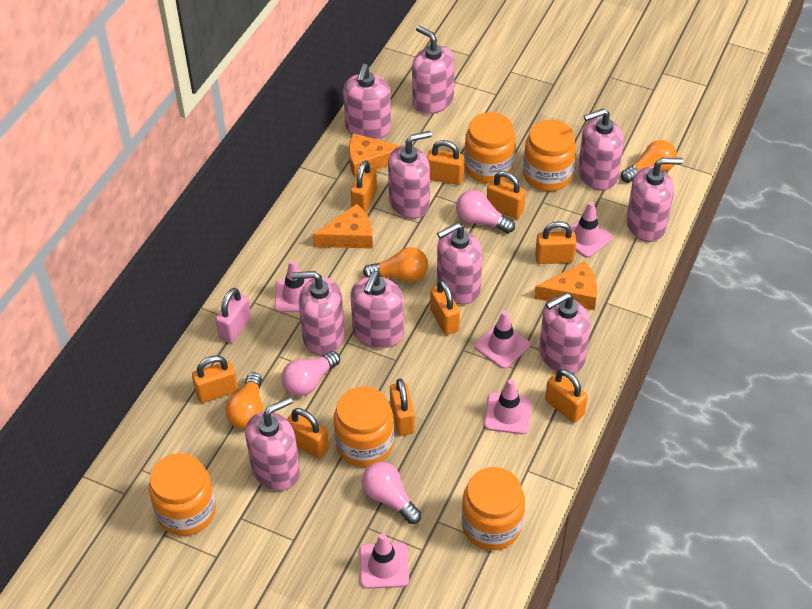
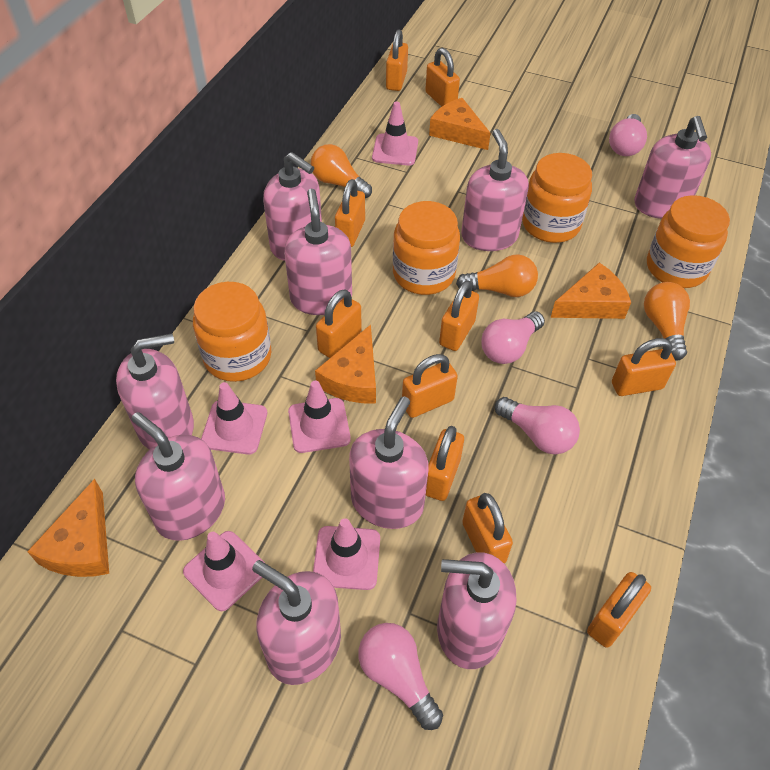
orange cheese: 3 -> 4
orange jar: 5 -> 4
orange padlock: 9 -> 10
pink light bulb: 3 -> 4
pink padlock: 1 -> 0
pink soap dispenser: 10 -> 9

